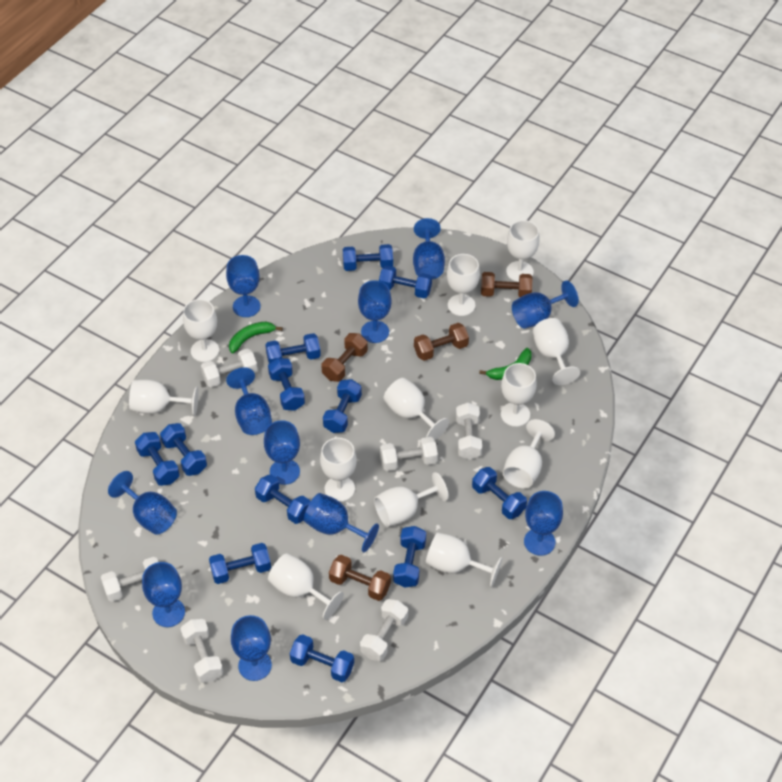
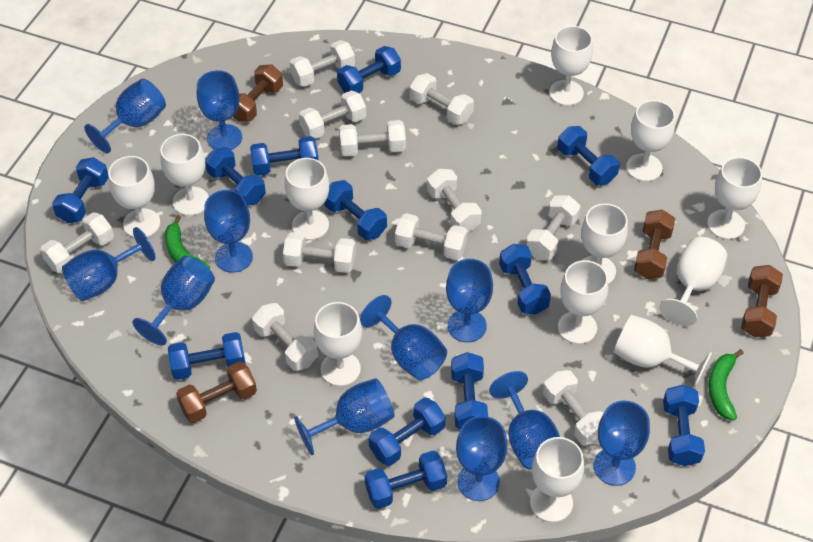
white dumbbell: 6 -> 11

